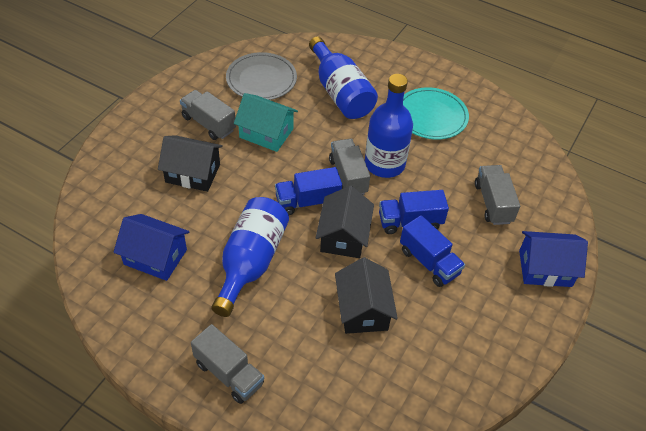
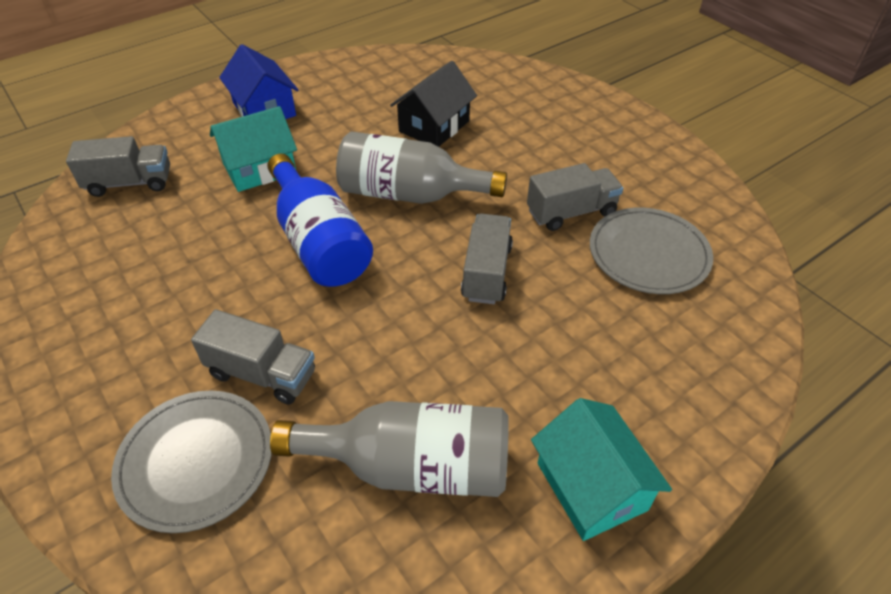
black house: 3 -> 1
blue bottle: 3 -> 1
blue house: 2 -> 1
blue truck: 3 -> 0
grey bottle: 0 -> 2
grey plate: 1 -> 2
turquoise house: 1 -> 2
turquoise plate: 1 -> 0

